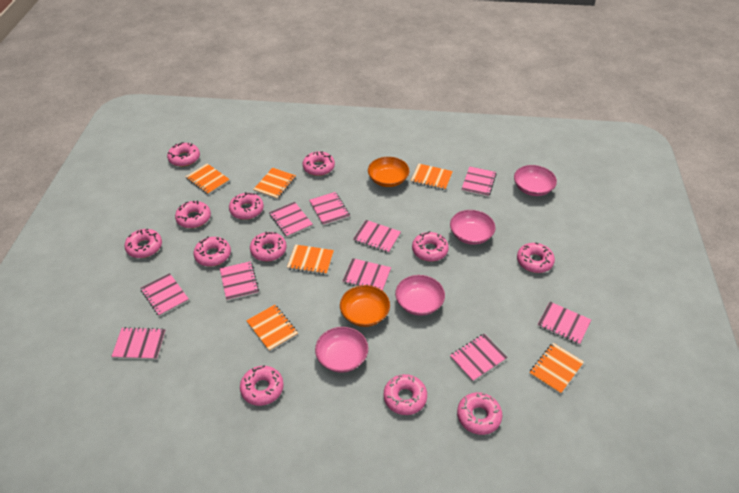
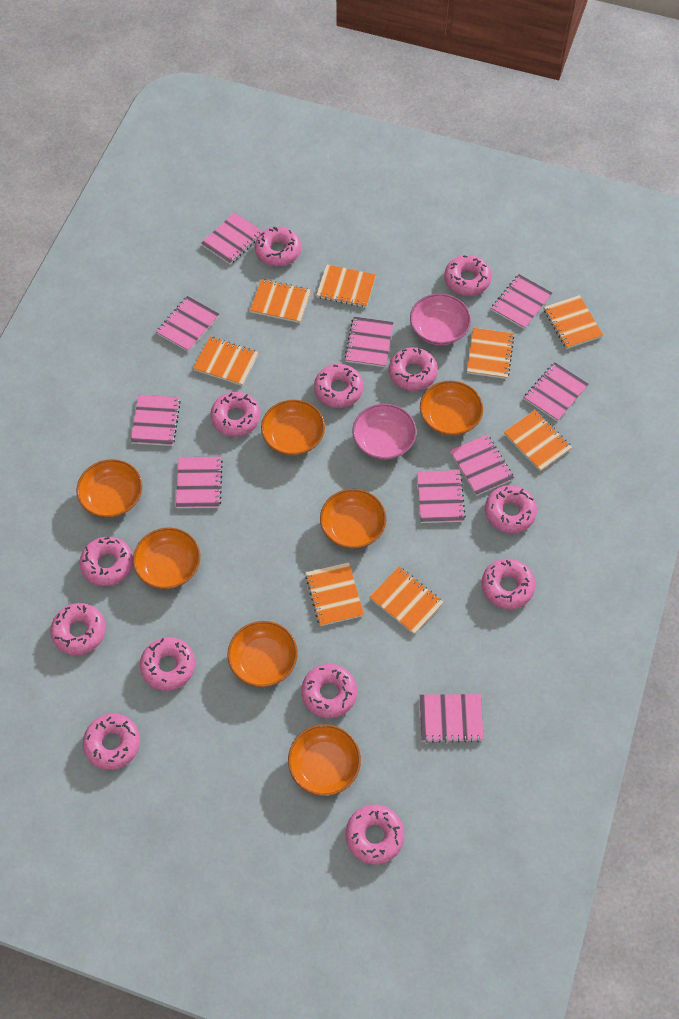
orange bowl: 2 -> 7
orange notebook: 6 -> 8
pink bowl: 4 -> 2
pink donut: 12 -> 13

